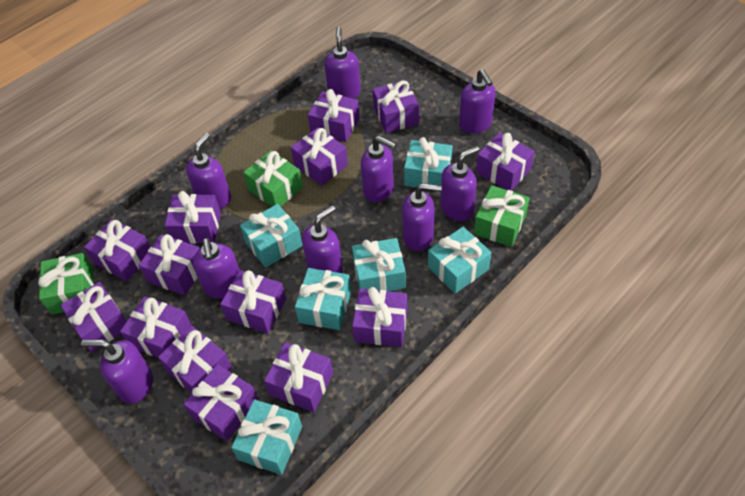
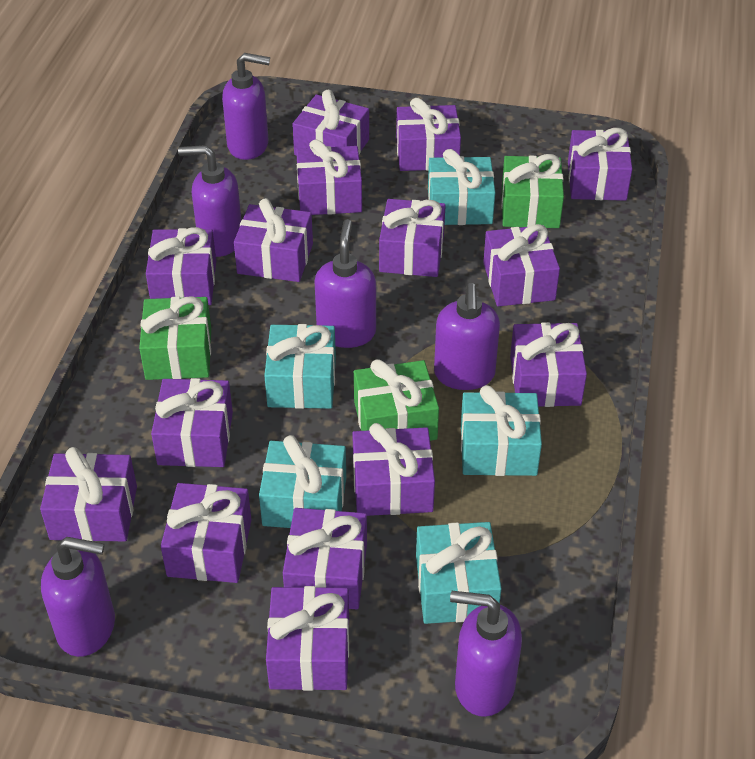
purple gift: 14 -> 15
purple soap dispenser: 9 -> 6
turquoise gift: 6 -> 5

